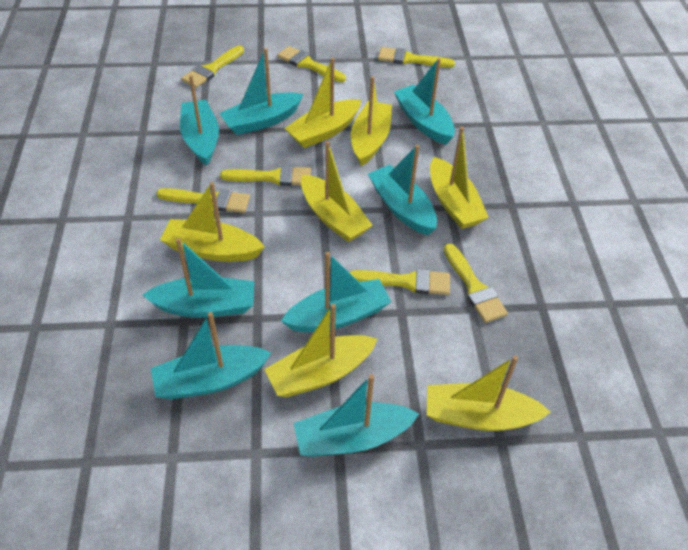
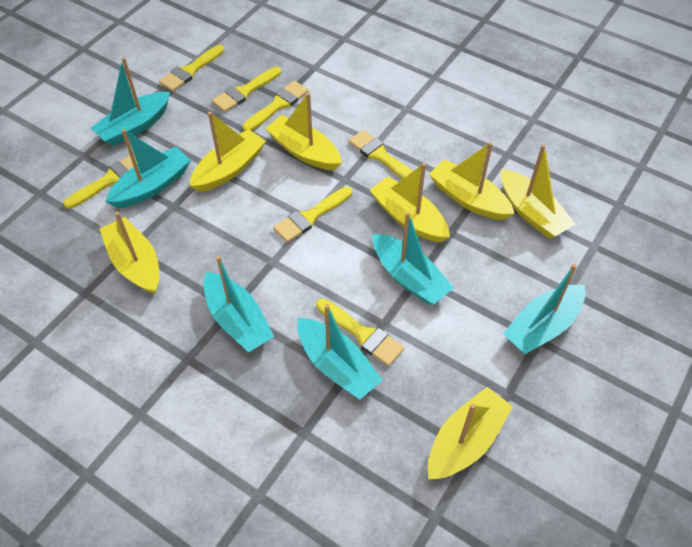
turquoise boat: 8 -> 6

